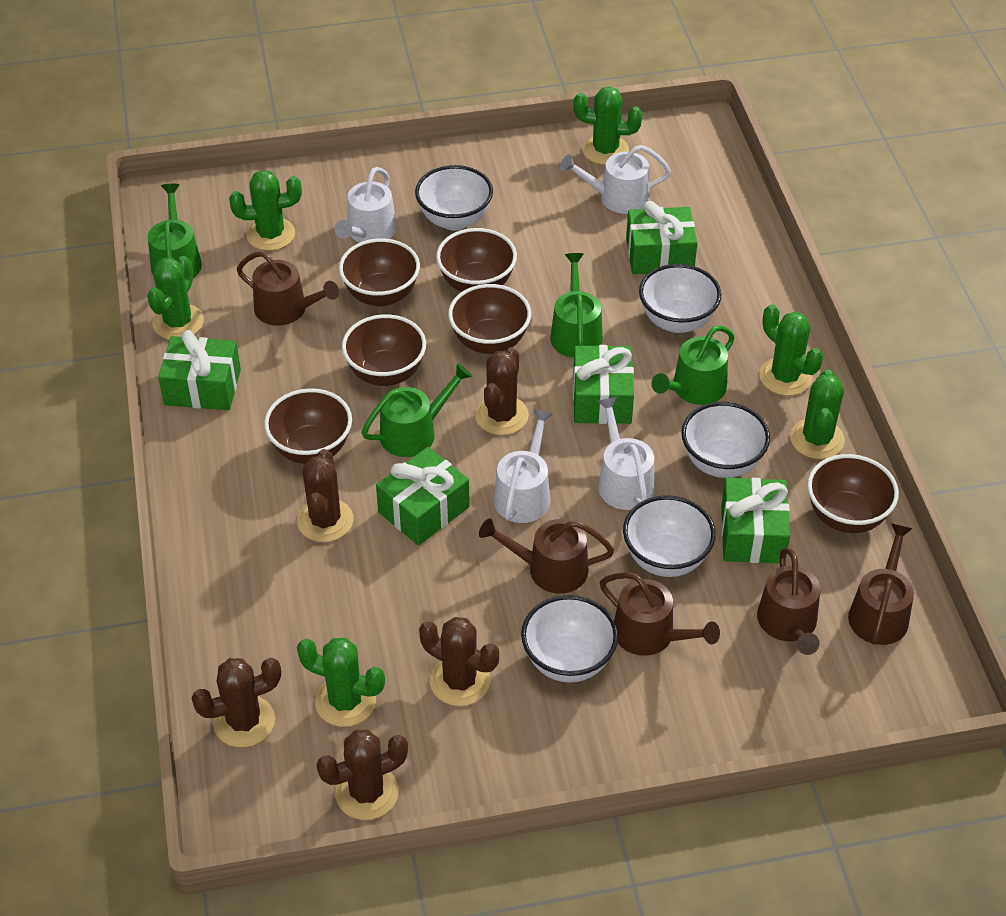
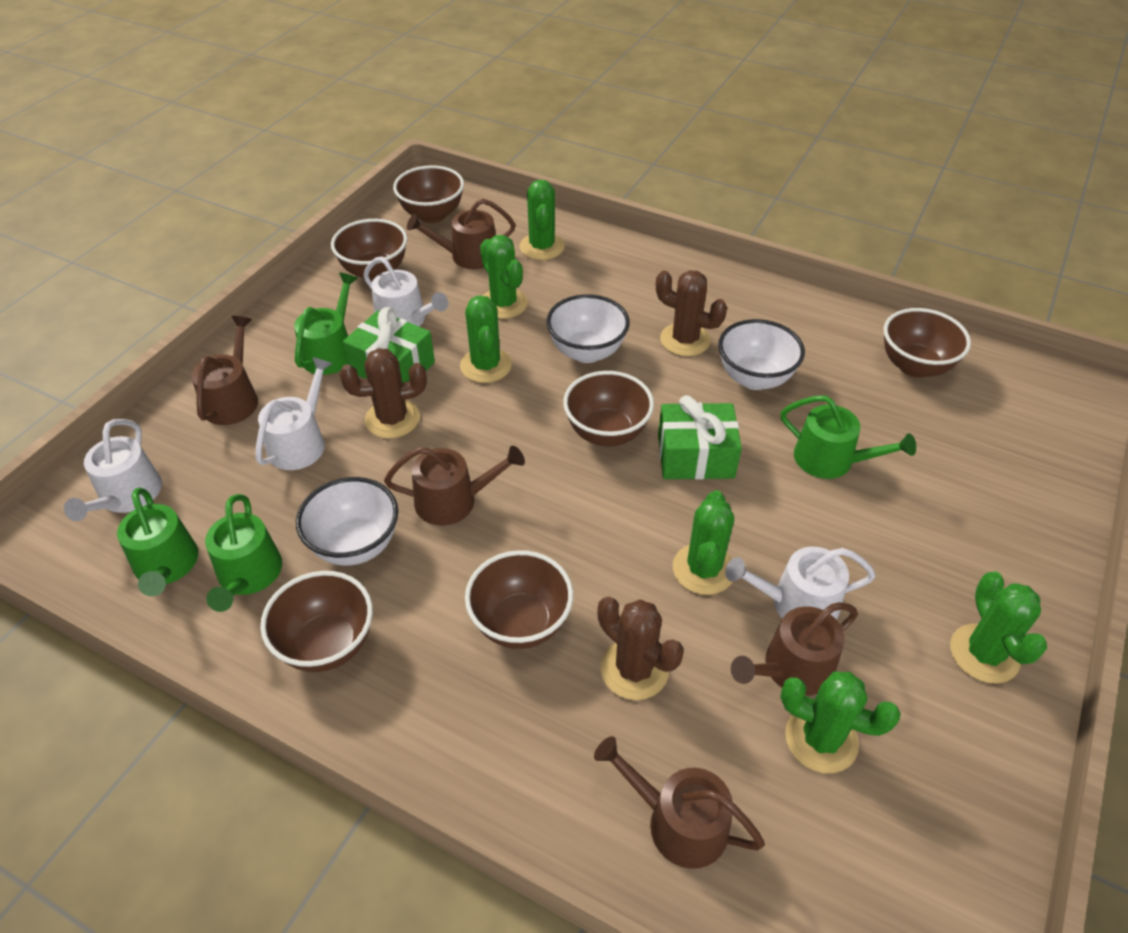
brown cactus: 5 -> 3
green gift: 5 -> 2
white bowl: 5 -> 3

